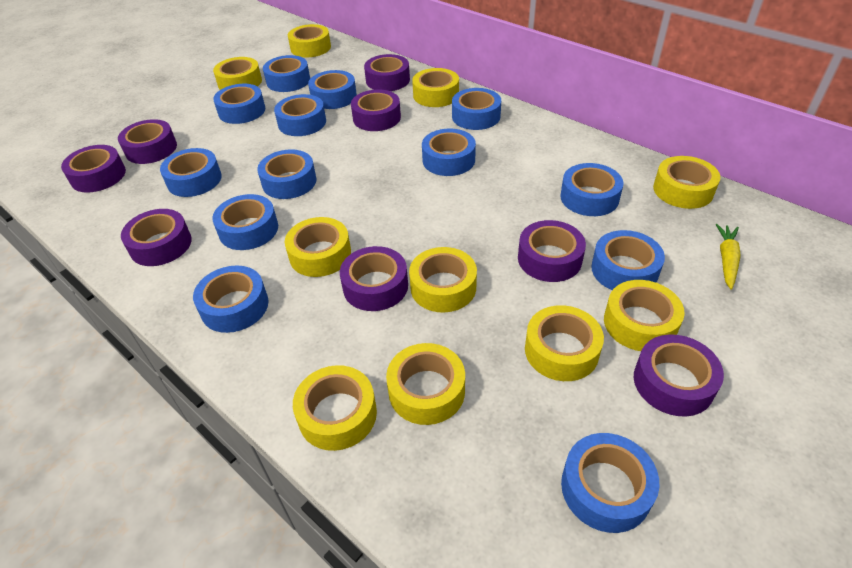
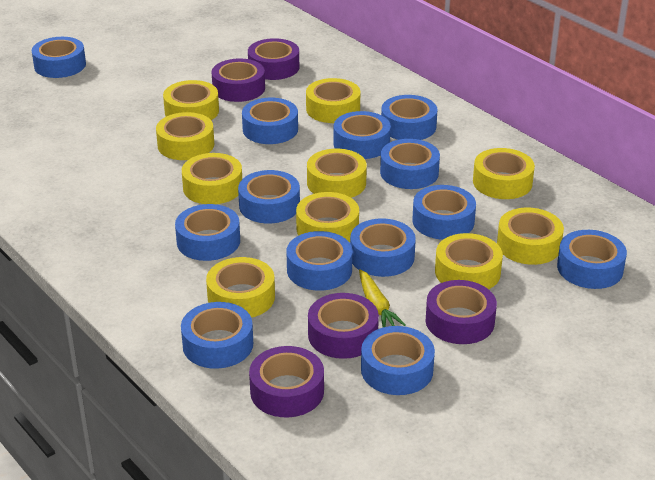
purple tape: 8 -> 5

